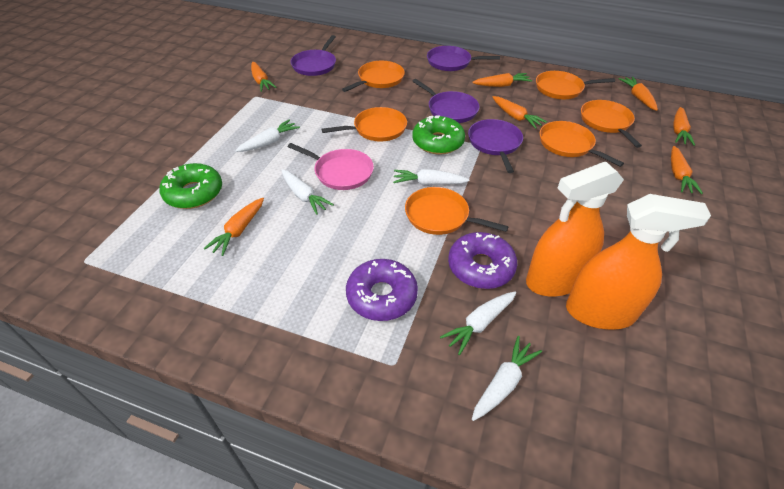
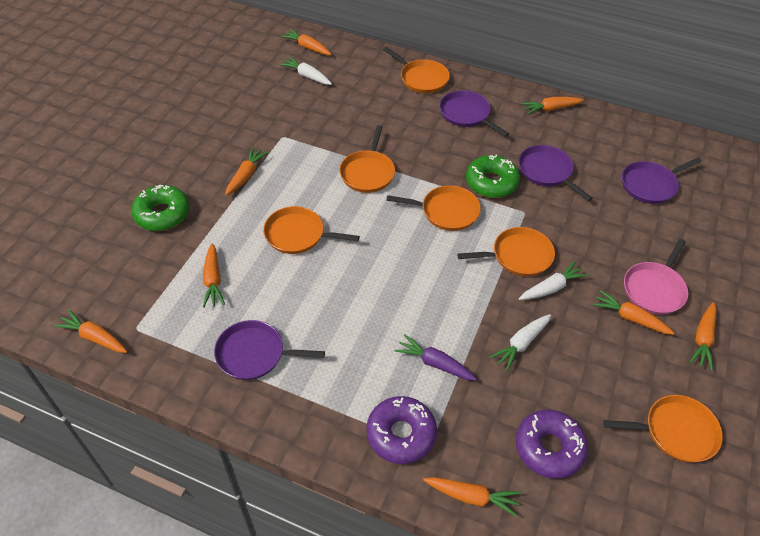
orange carrot: 7 -> 8
orange spray bottle: 2 -> 0
purple carrot: 0 -> 1
white carrot: 5 -> 3

